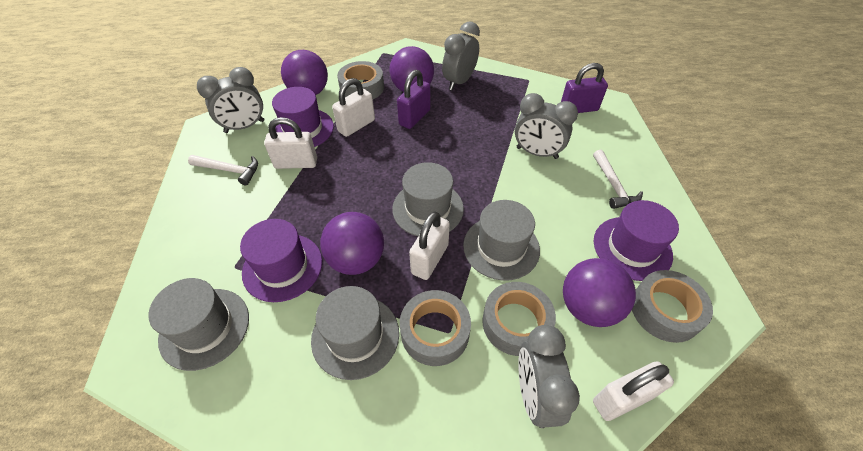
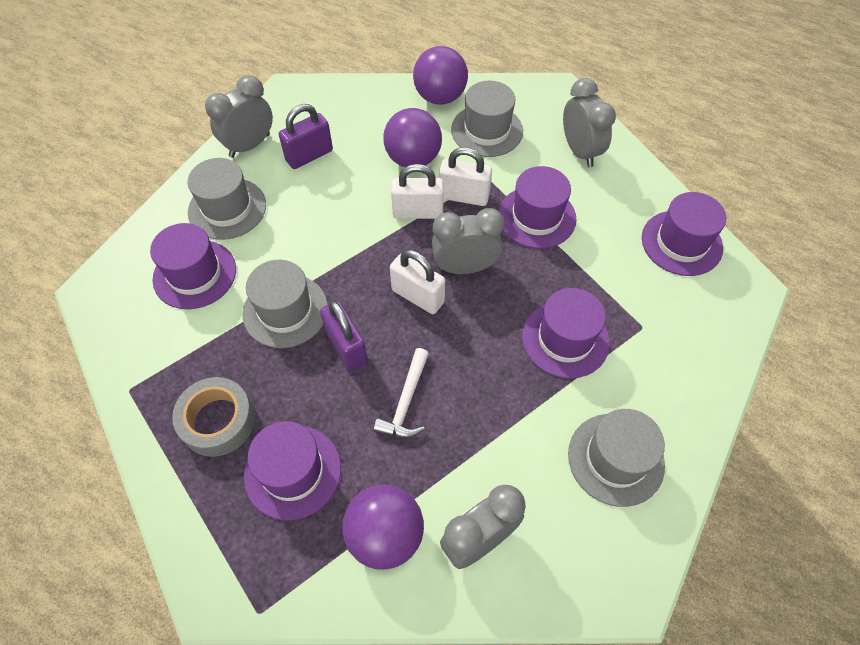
grey tape: 4 -> 1
purple ball: 4 -> 3
purple hat: 3 -> 5
white hammer: 2 -> 1
white padlock: 4 -> 3

